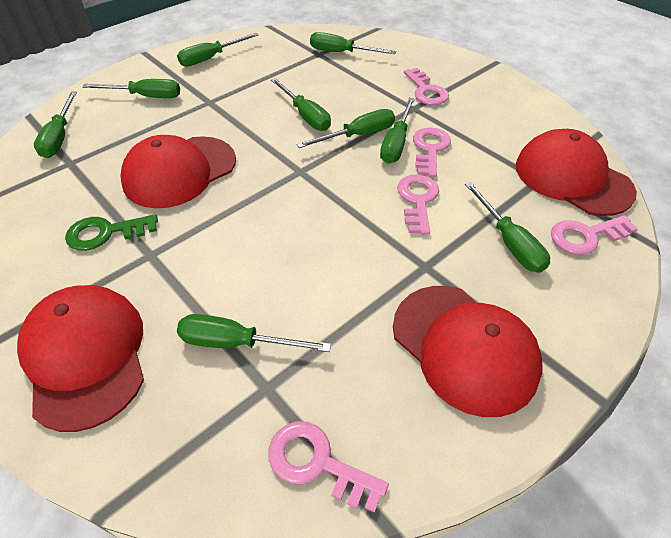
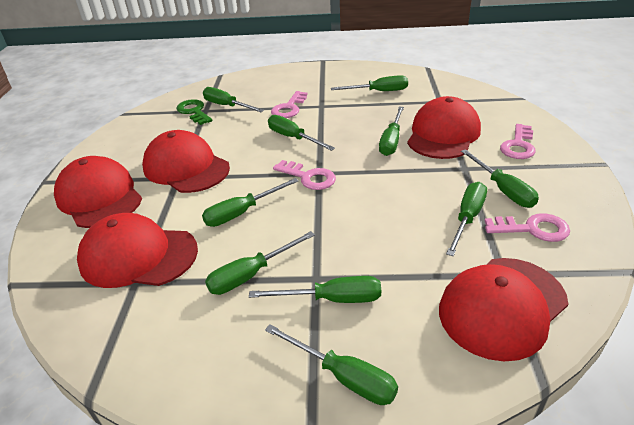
green screwdriver: 9 -> 10
pink key: 5 -> 4
red cap: 4 -> 5

